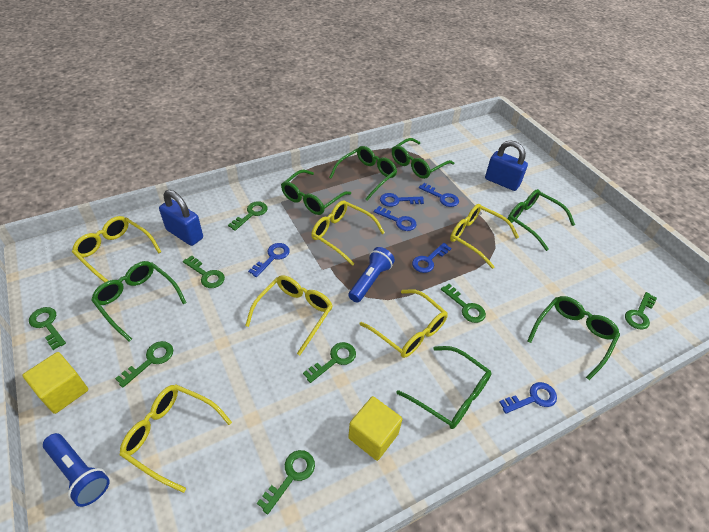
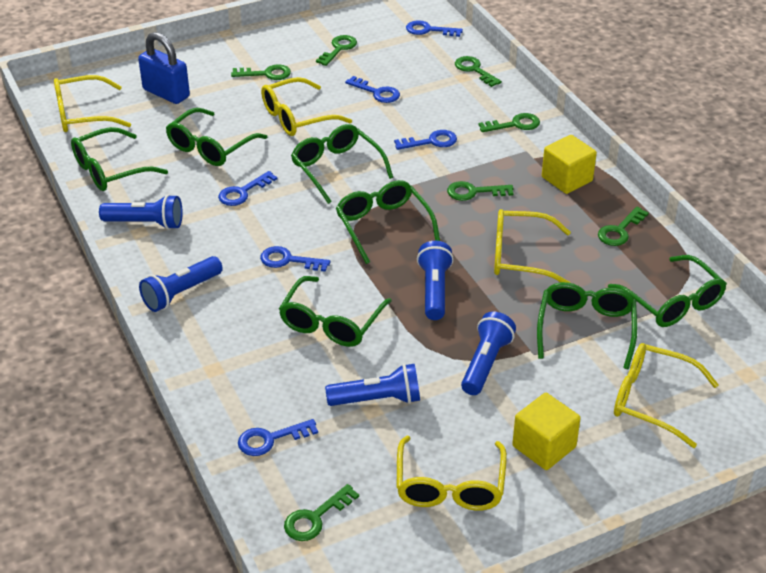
blue flashlight: 2 -> 5
blue padlock: 2 -> 1
green key: 8 -> 7
yellow glasses: 6 -> 5

